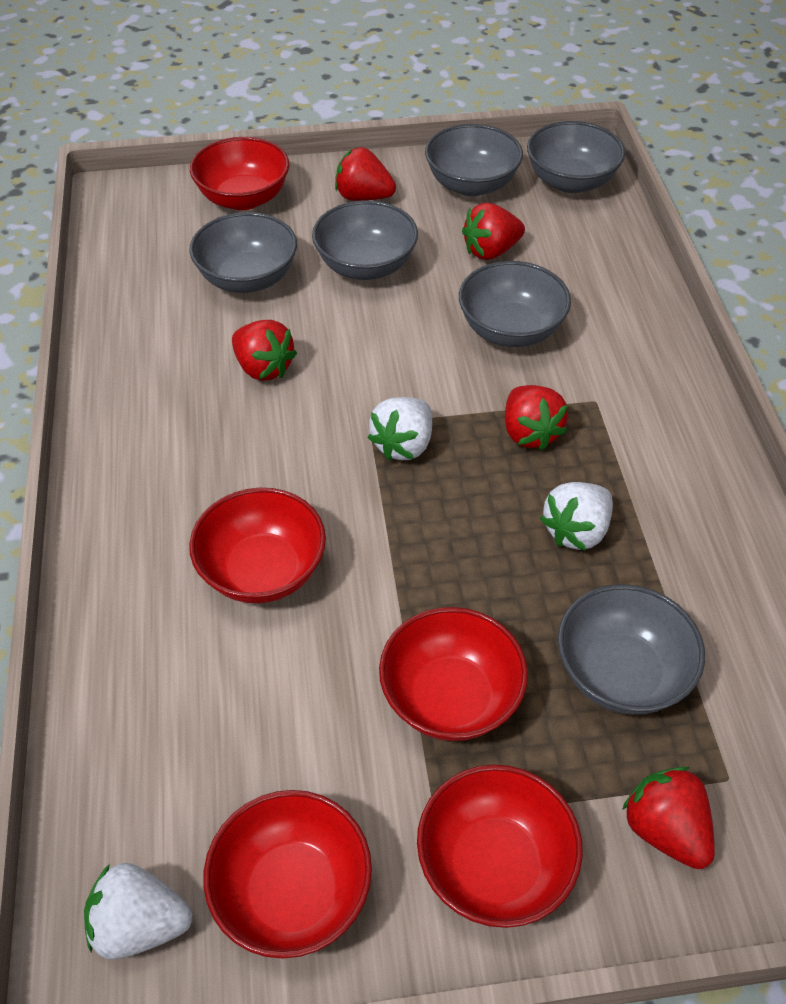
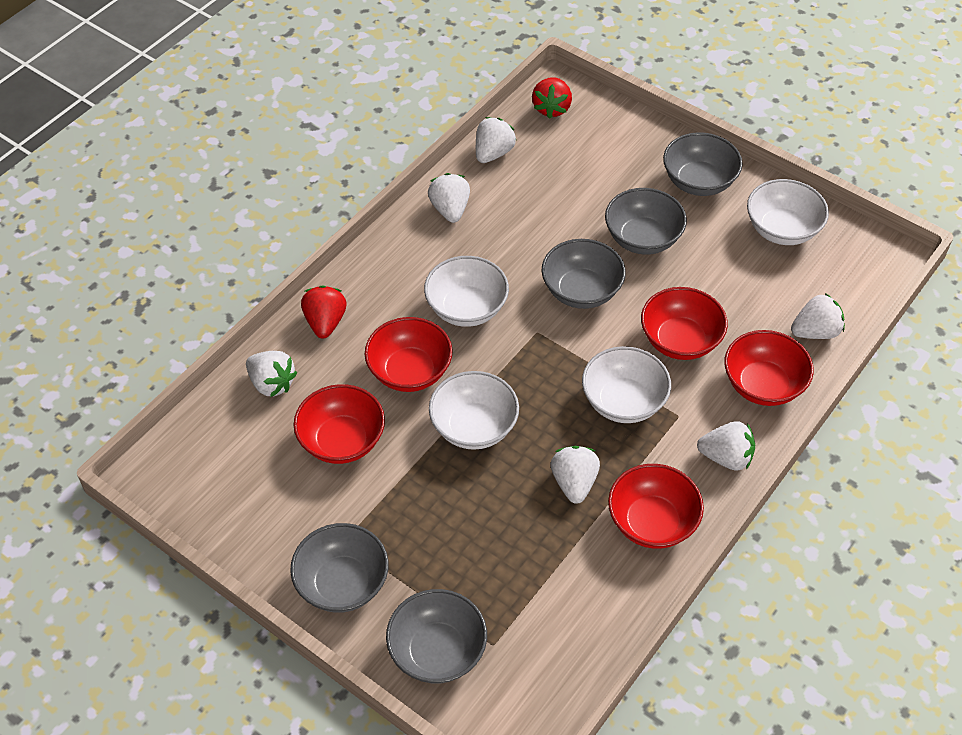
grey bowl: 6 -> 5
red strawberry: 5 -> 2
white bowl: 0 -> 4
white strawberry: 3 -> 6

